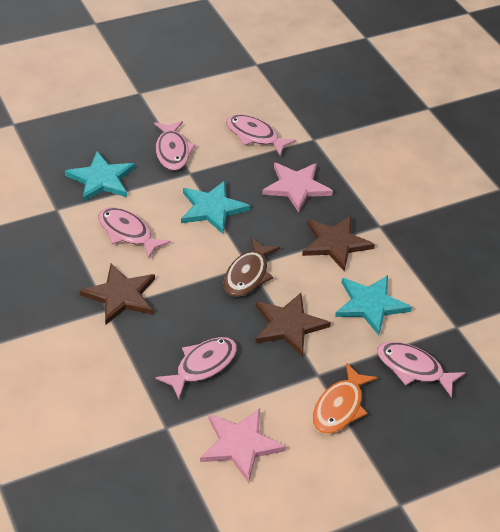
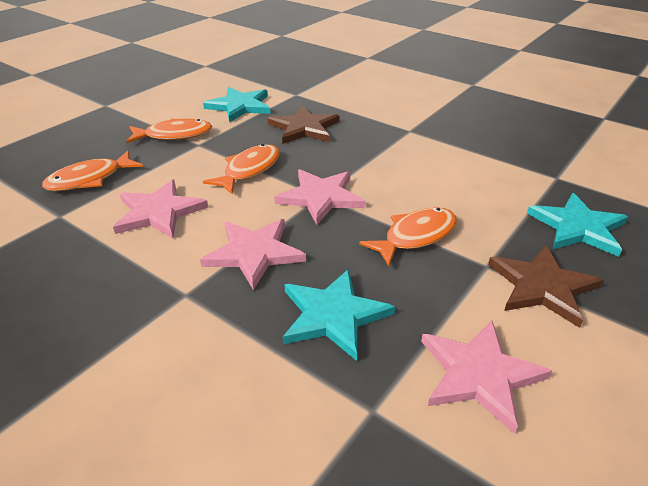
brown fish: 1 -> 0
brown star: 3 -> 2
orange fish: 1 -> 4
pink fish: 5 -> 0
pink star: 2 -> 4

